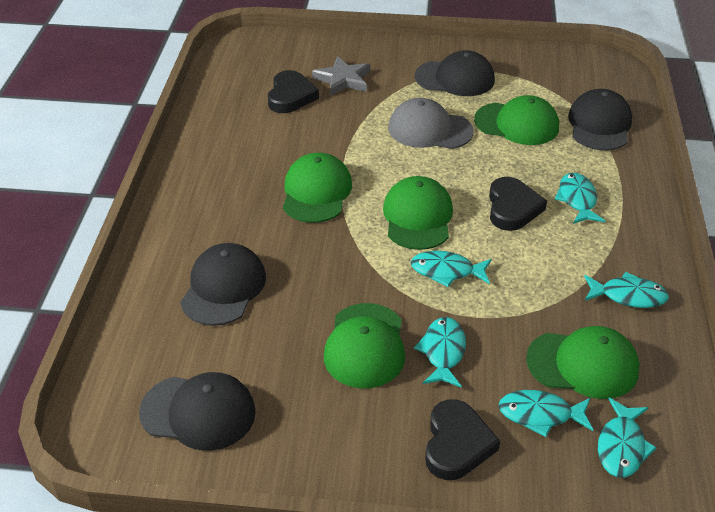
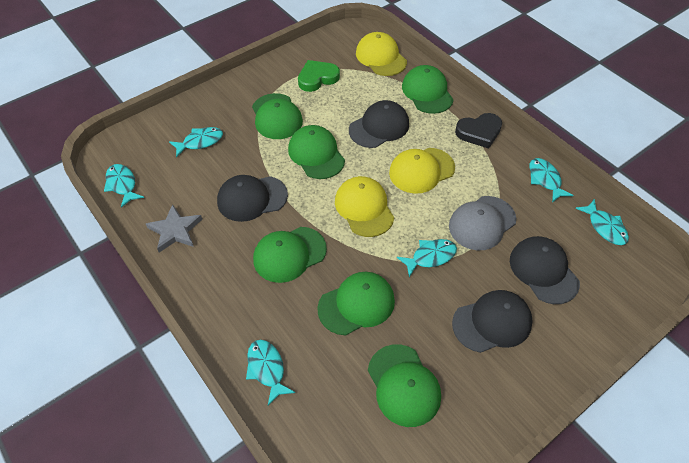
black heart: 3 -> 1
green cap: 5 -> 6
green heart: 0 -> 1
yellow cap: 0 -> 3

